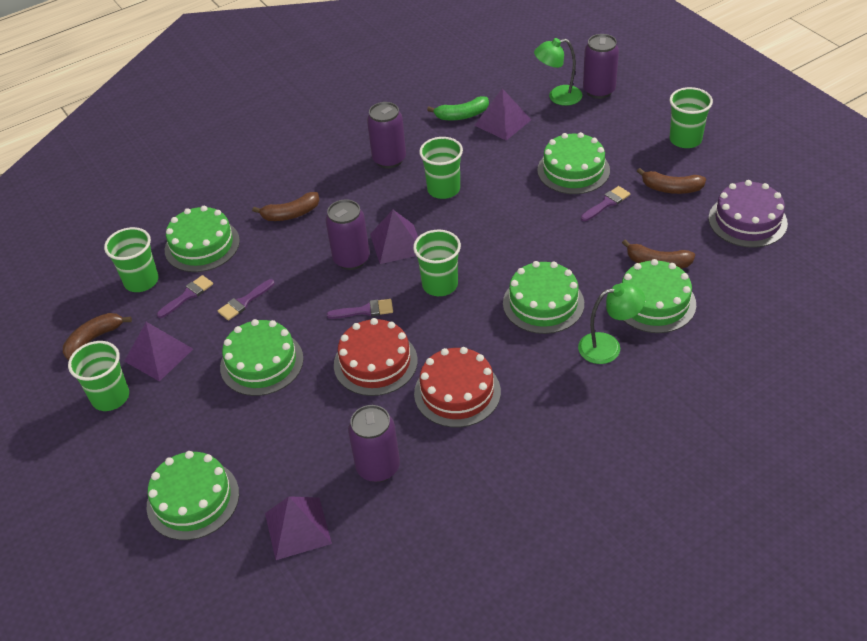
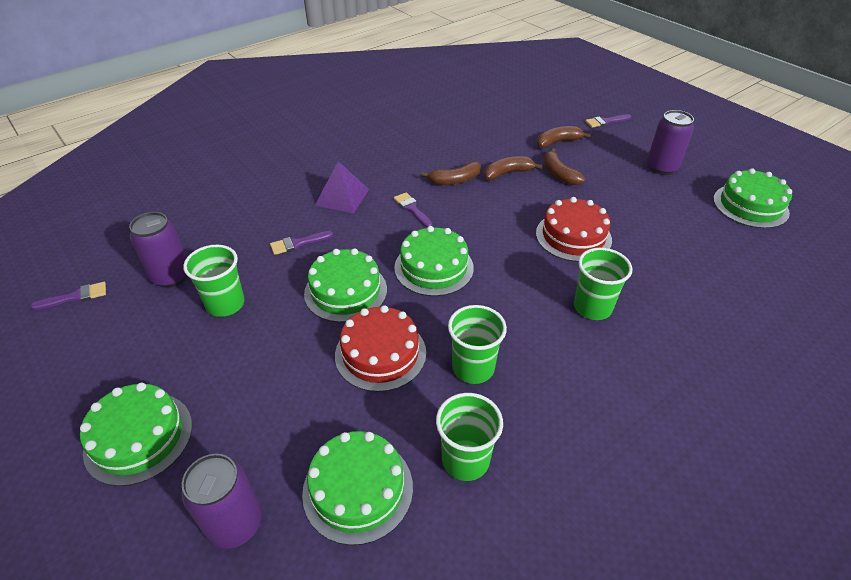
green banana: 1 -> 0
green cake: 6 -> 5
green cup: 5 -> 4
green lamp: 2 -> 0
purple cake: 1 -> 0
purple can: 4 -> 3
purple pyramid: 4 -> 1

